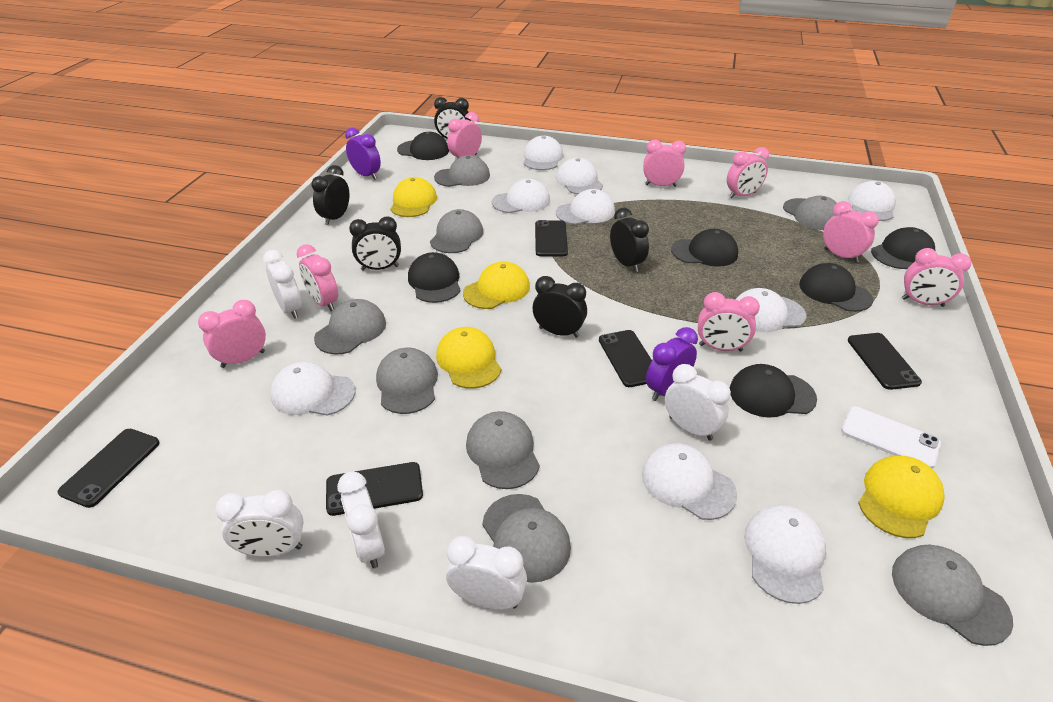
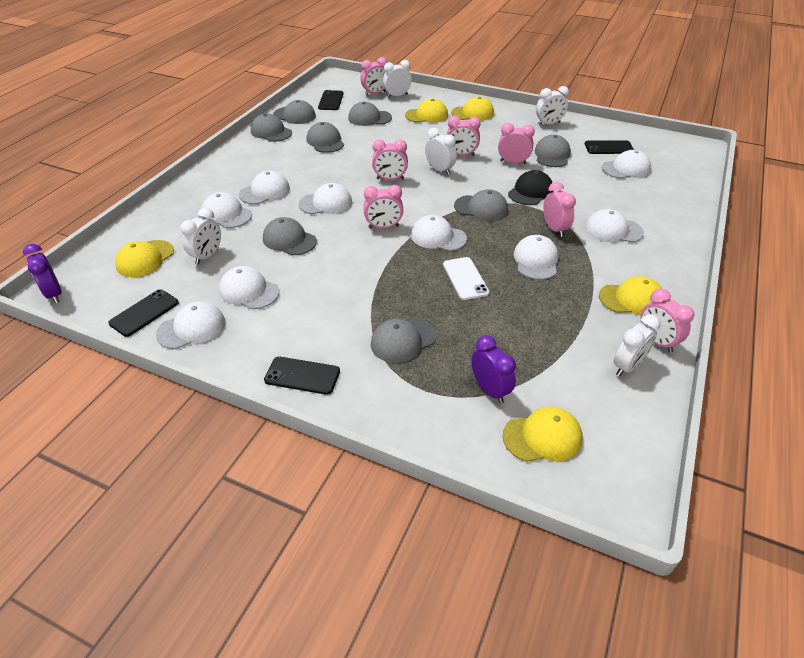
black cap: 6 -> 1
black clock: 5 -> 0
black phone: 5 -> 4
pink clock: 8 -> 7
yellow cap: 4 -> 5

